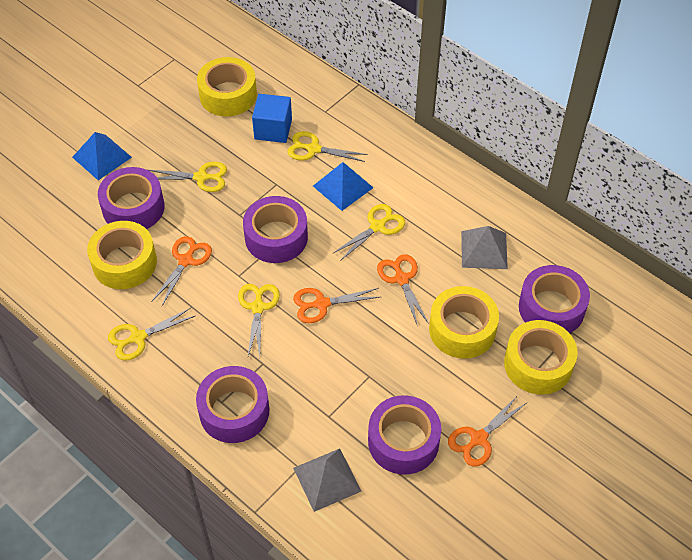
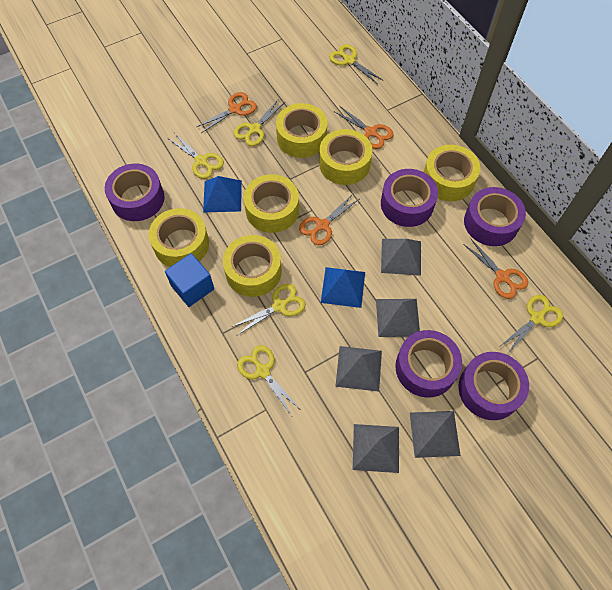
grey pyramid: 2 -> 5
yellow scissors: 5 -> 6
yellow tape: 4 -> 6

